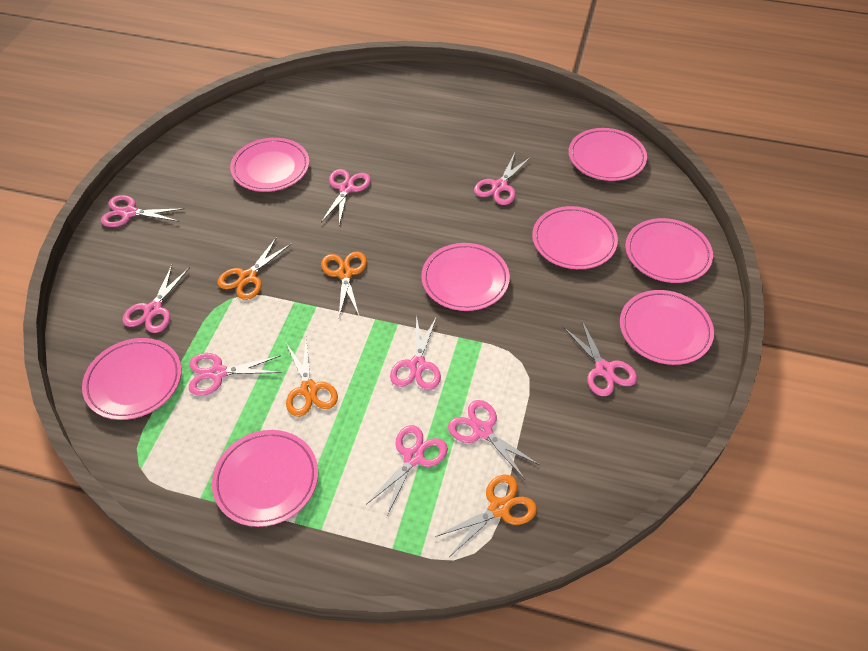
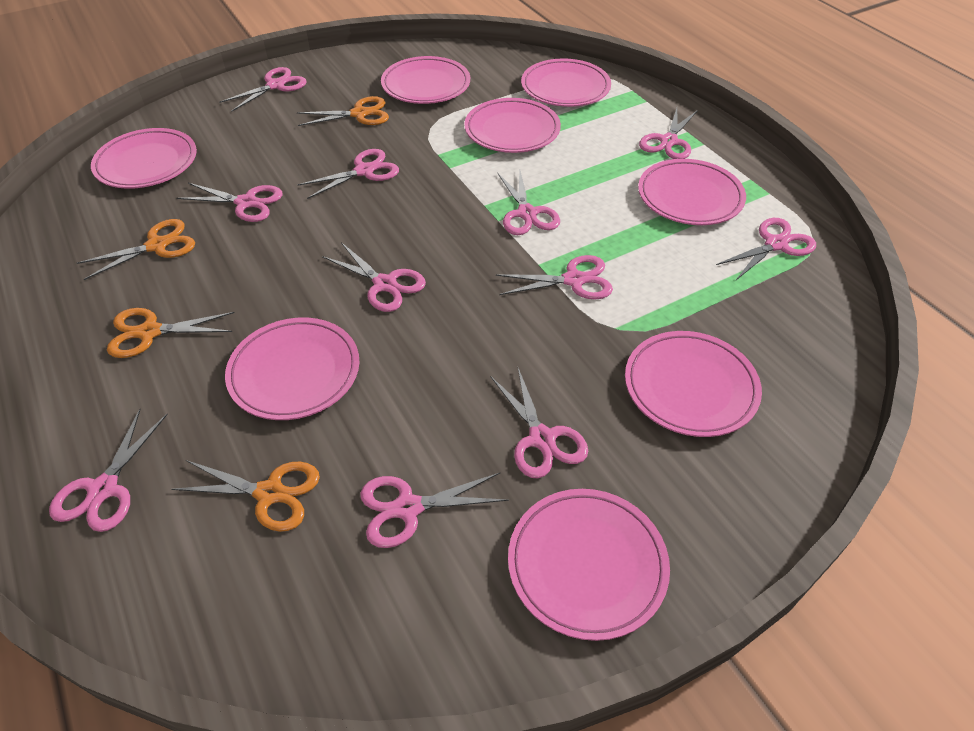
pink scissors: 9 -> 11

